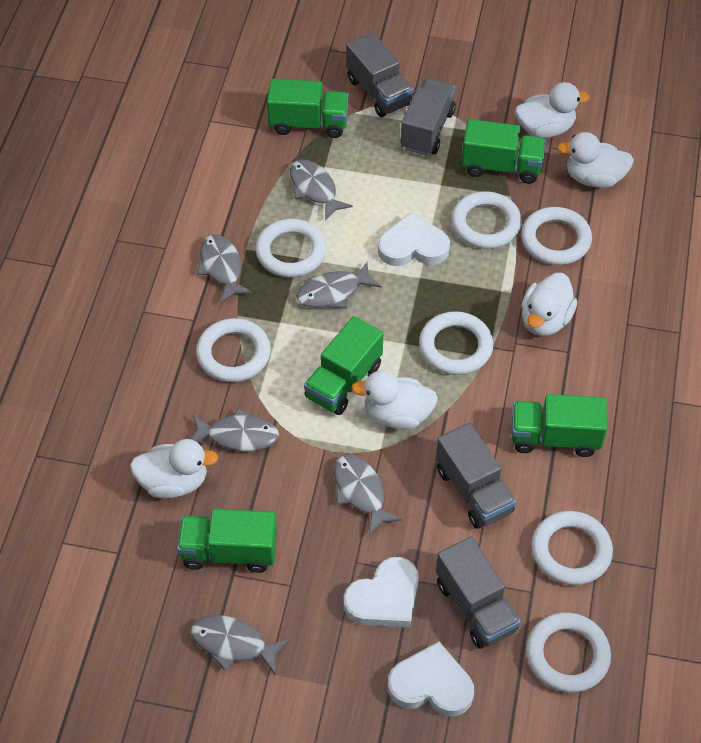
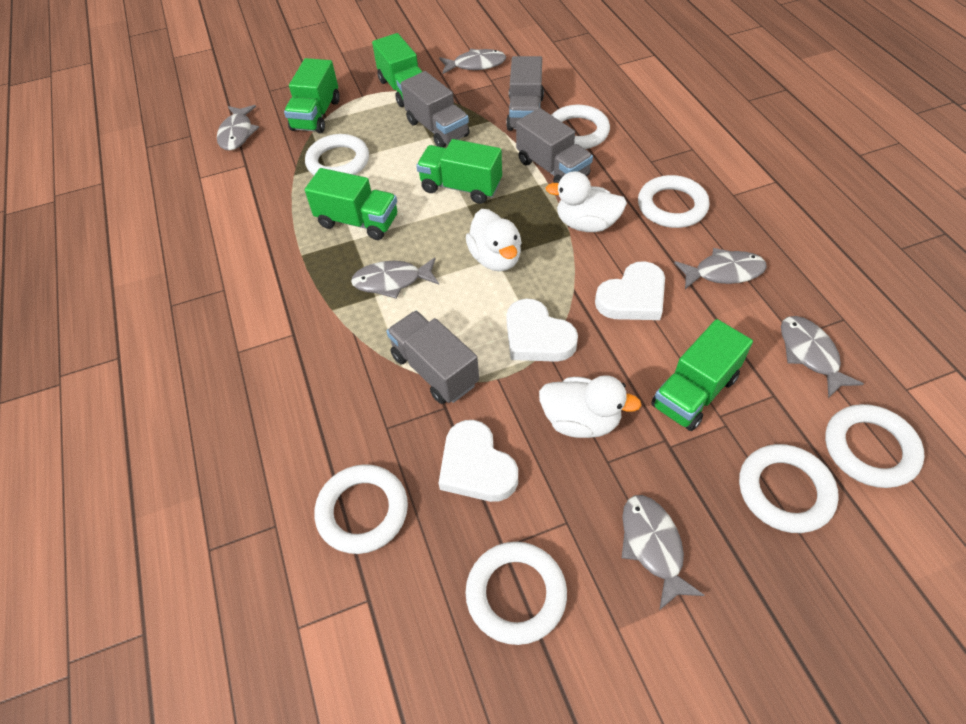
white duck: 5 -> 3

